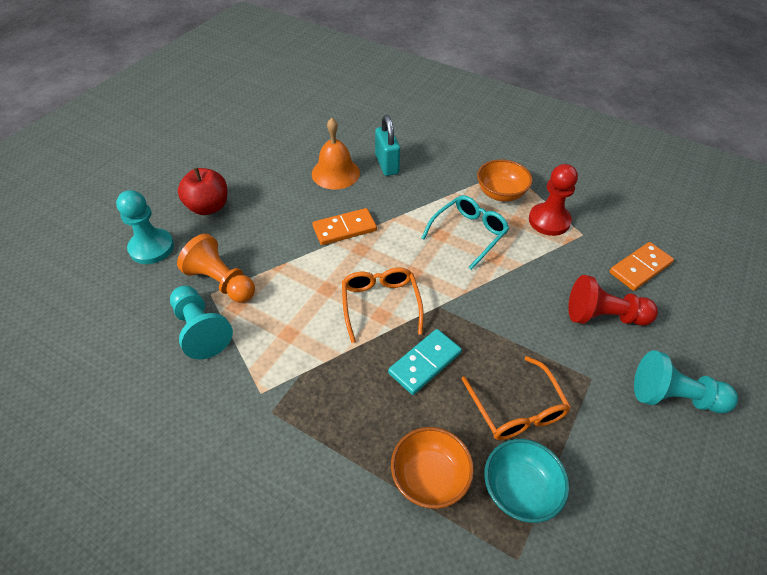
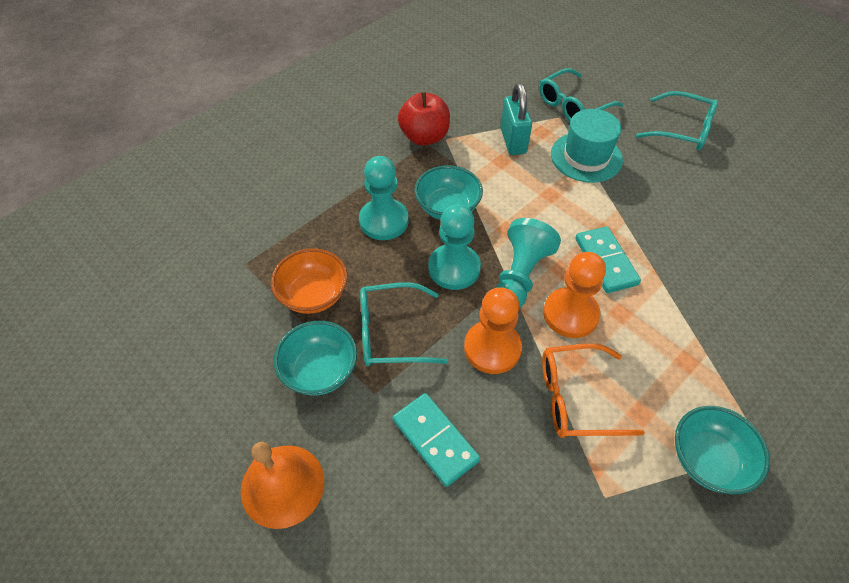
orange bowl: 2 -> 1
orange domino: 2 -> 0
orange glasses: 2 -> 1
orange pawn: 1 -> 2
red pawn: 2 -> 0
turquoise bowl: 1 -> 3
turquoise domino: 1 -> 2
turquoise glasses: 1 -> 3
turquoise hat: 0 -> 1

